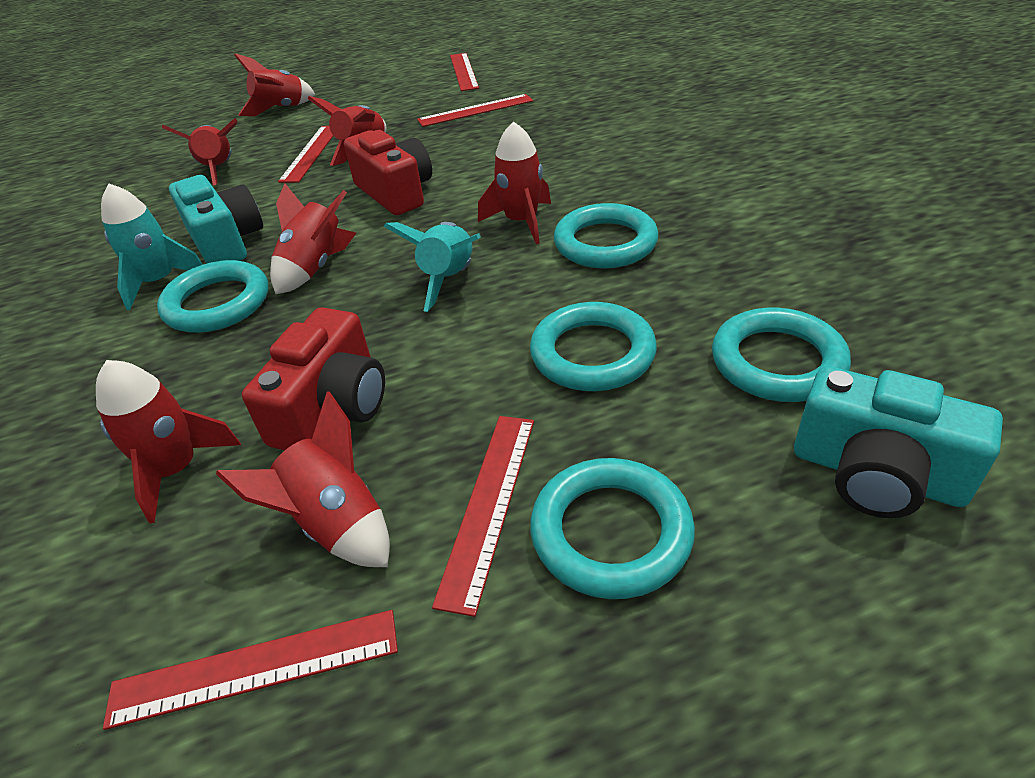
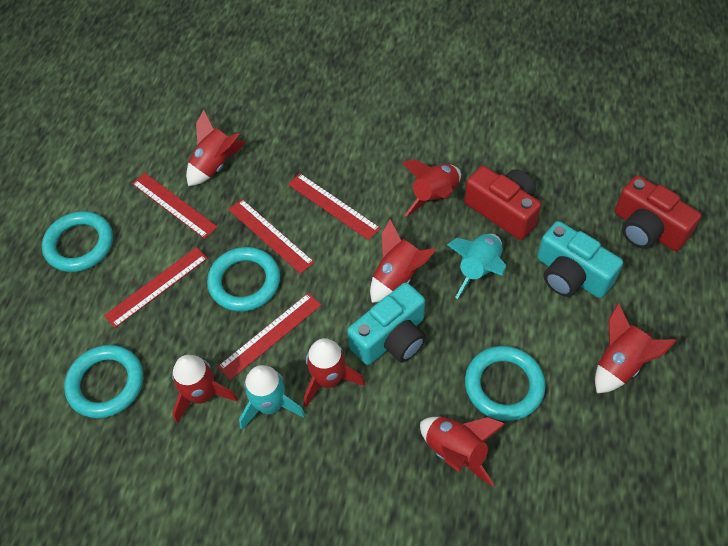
turquoise ring: 5 -> 4

